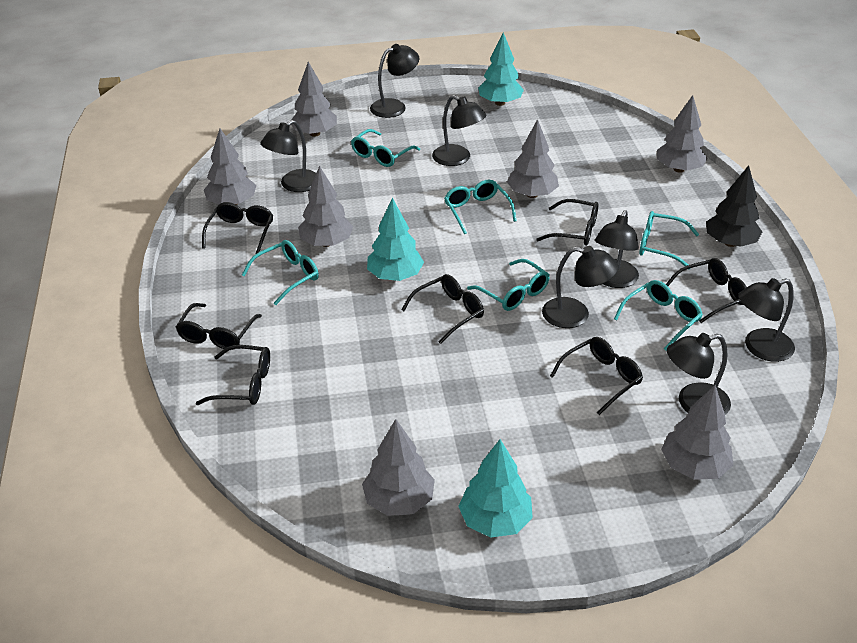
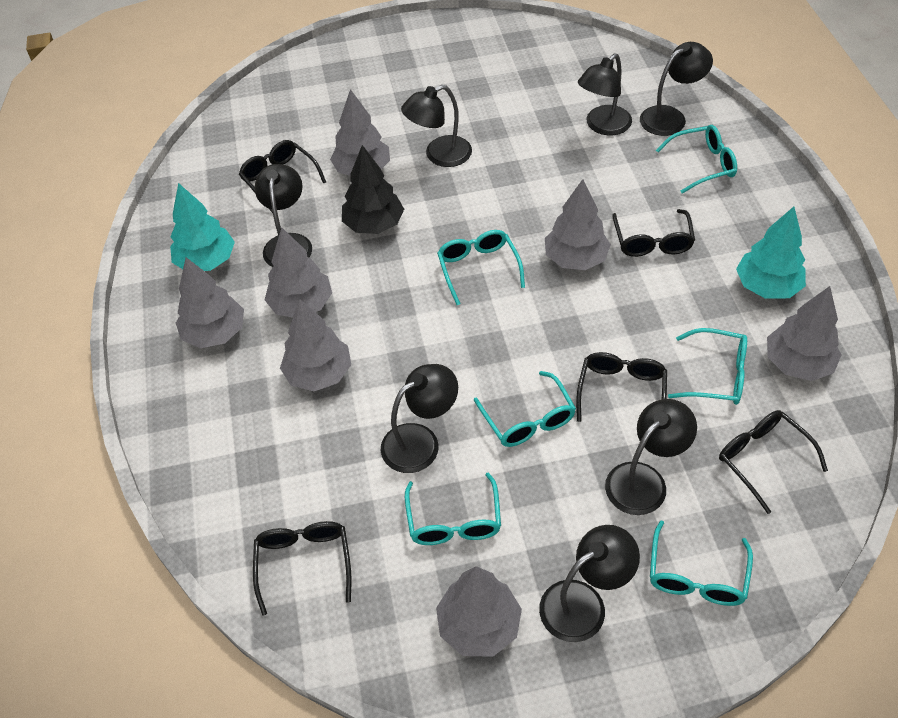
black glasses: 7 -> 5
turquoise tree: 3 -> 2

